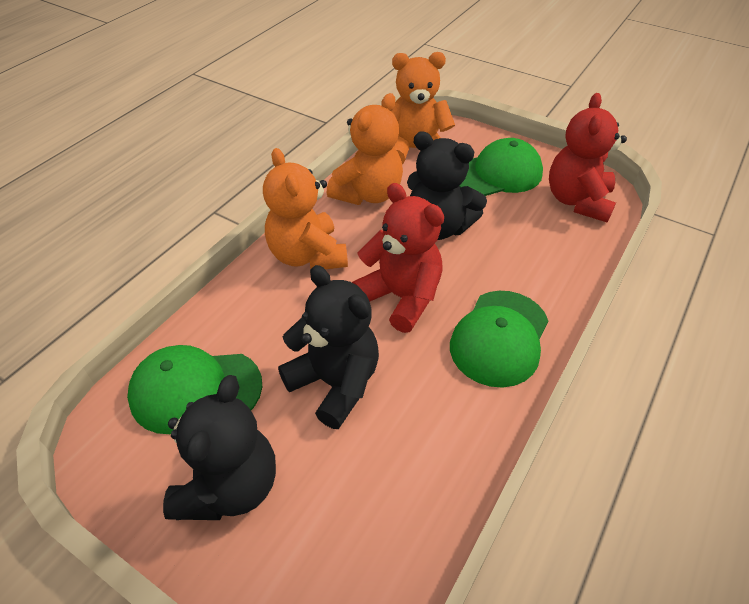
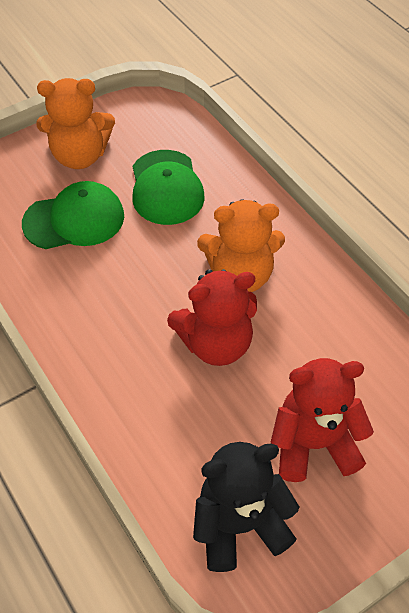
black teddy bear: 3 -> 1
green cap: 3 -> 2
orange teddy bear: 3 -> 2

